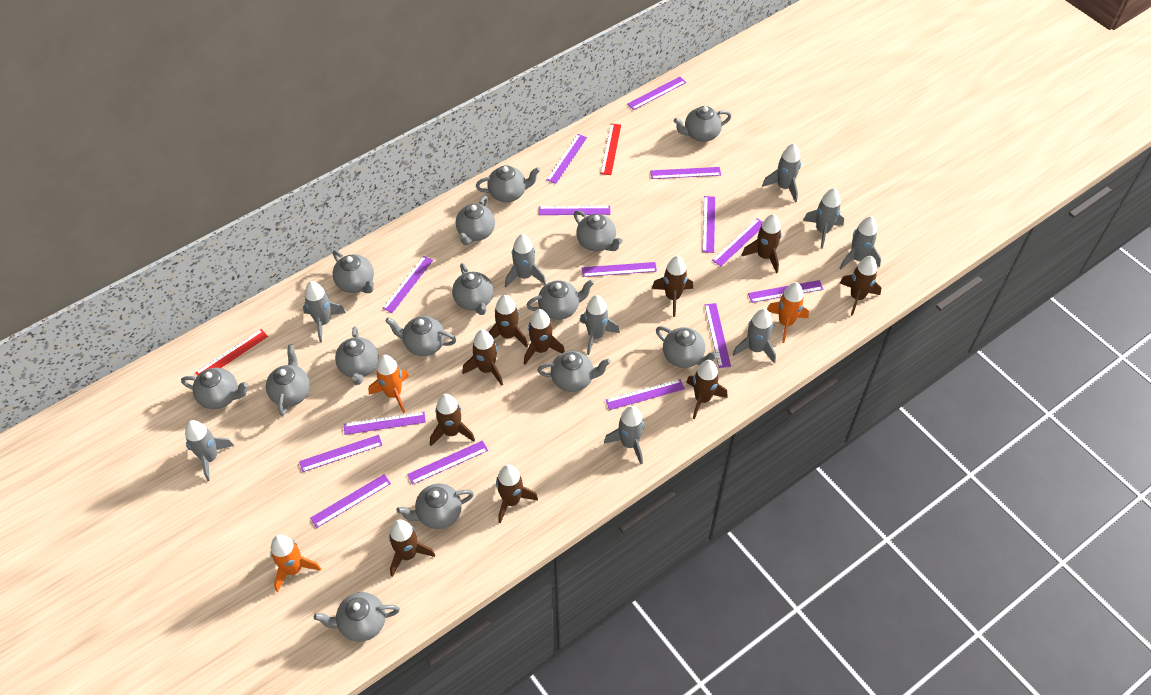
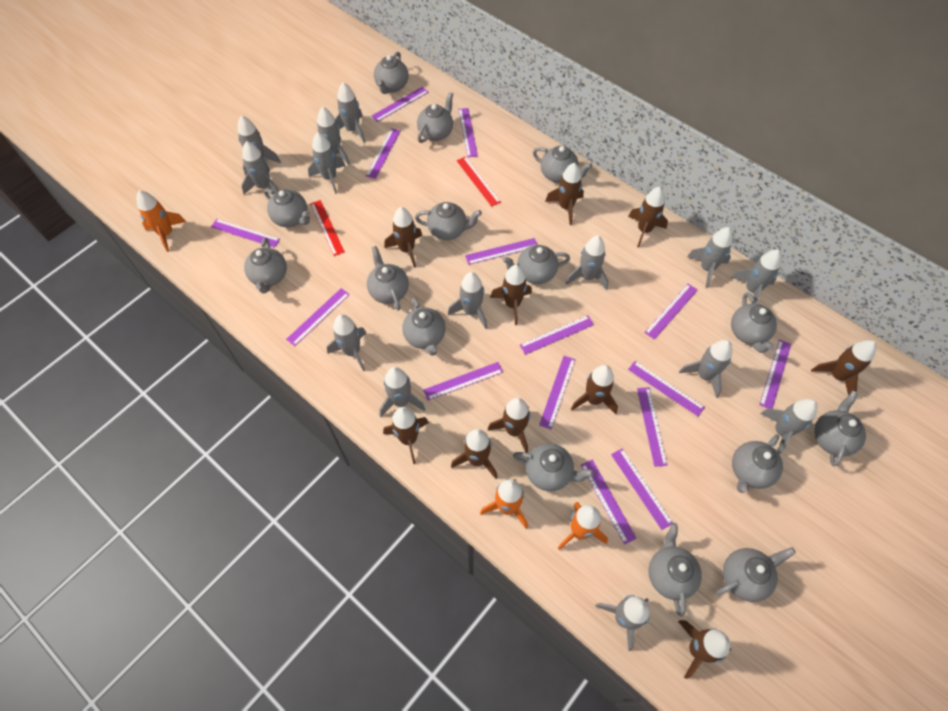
grey rocket: 9 -> 14

